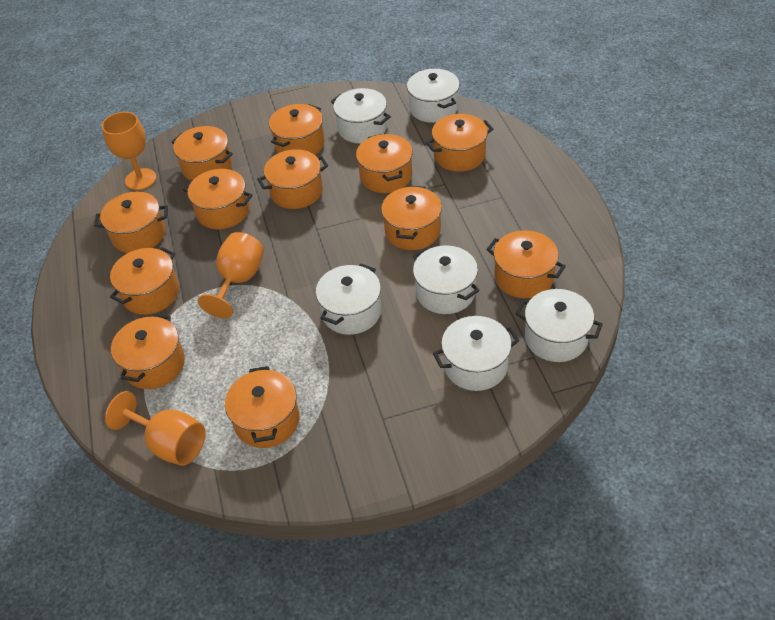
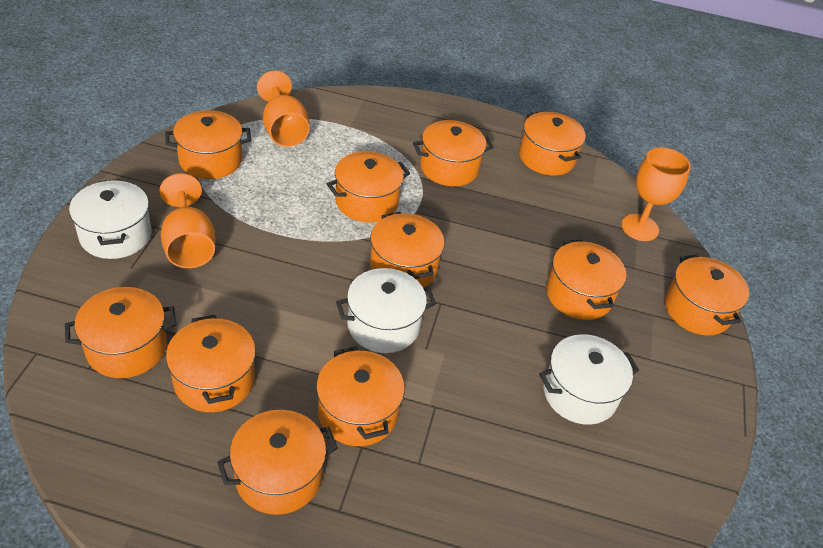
orange pot: 12 -> 11
white pot: 6 -> 3

